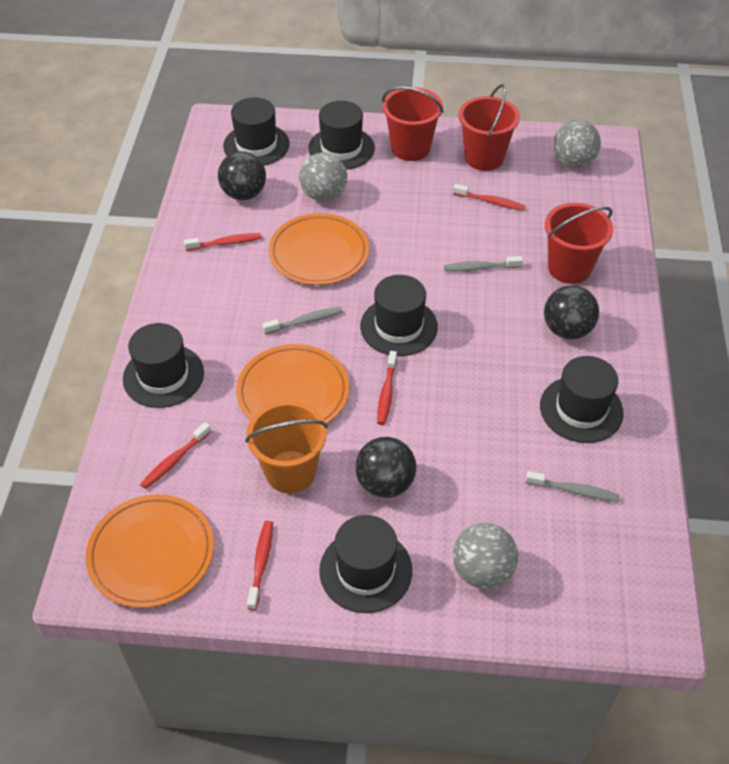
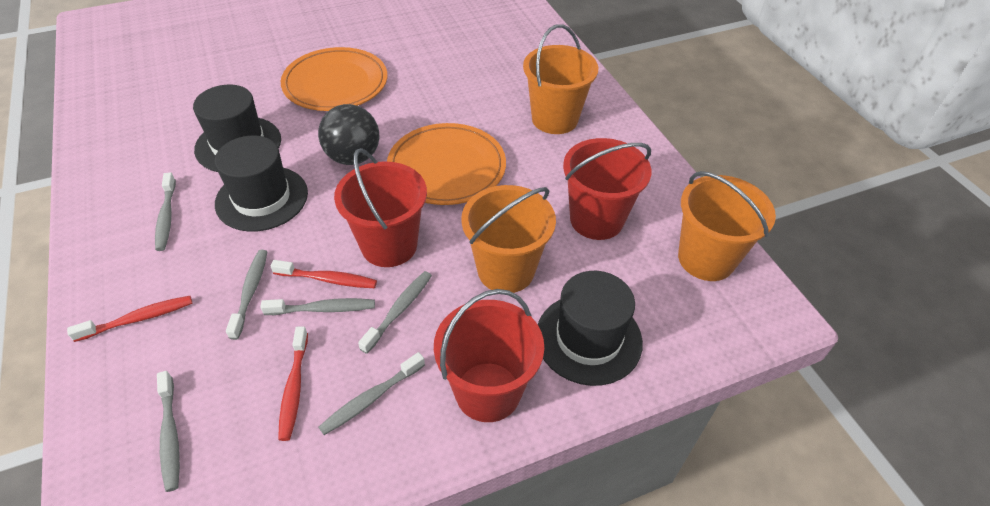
black ball: 3 -> 1
black hat: 6 -> 3
grey ball: 3 -> 0
grey toothbrush: 3 -> 6
orange bucket: 1 -> 3
orange plate: 3 -> 2
red toothbrush: 5 -> 3

